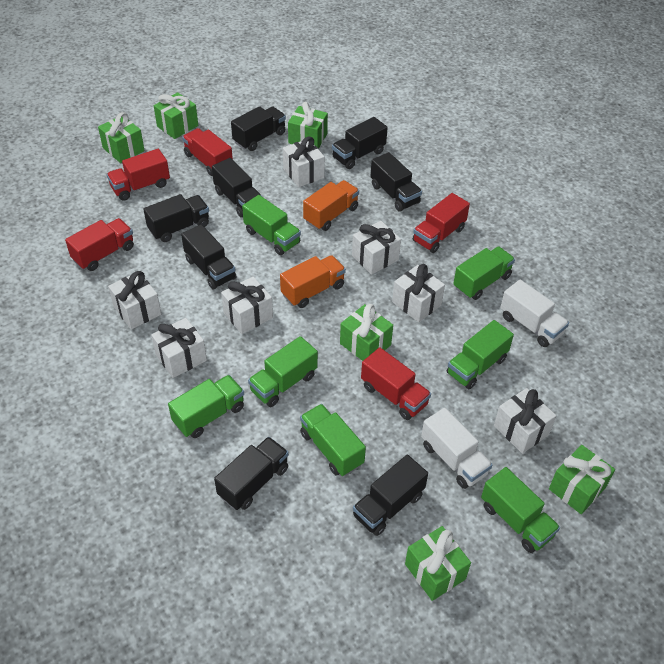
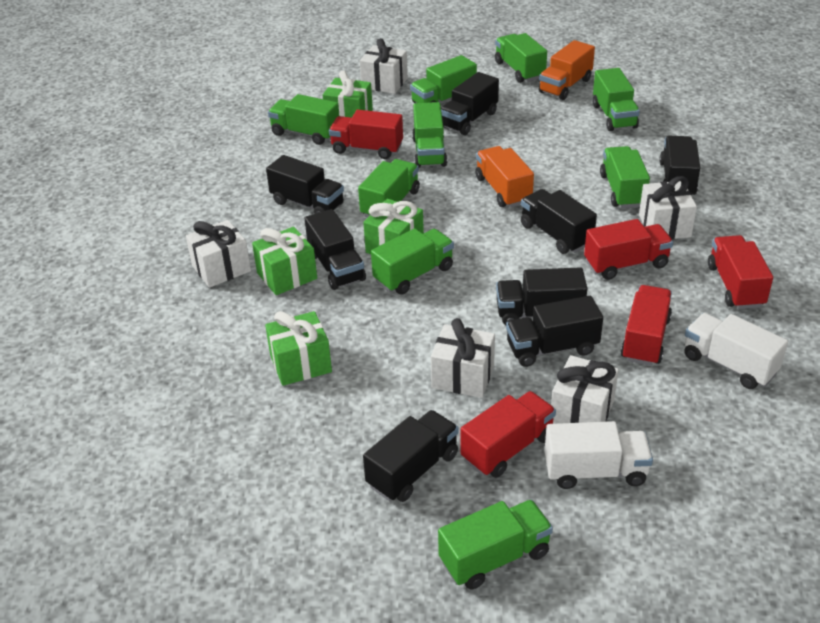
green gift: 6 -> 4
green truck: 7 -> 9
white gift: 7 -> 5

